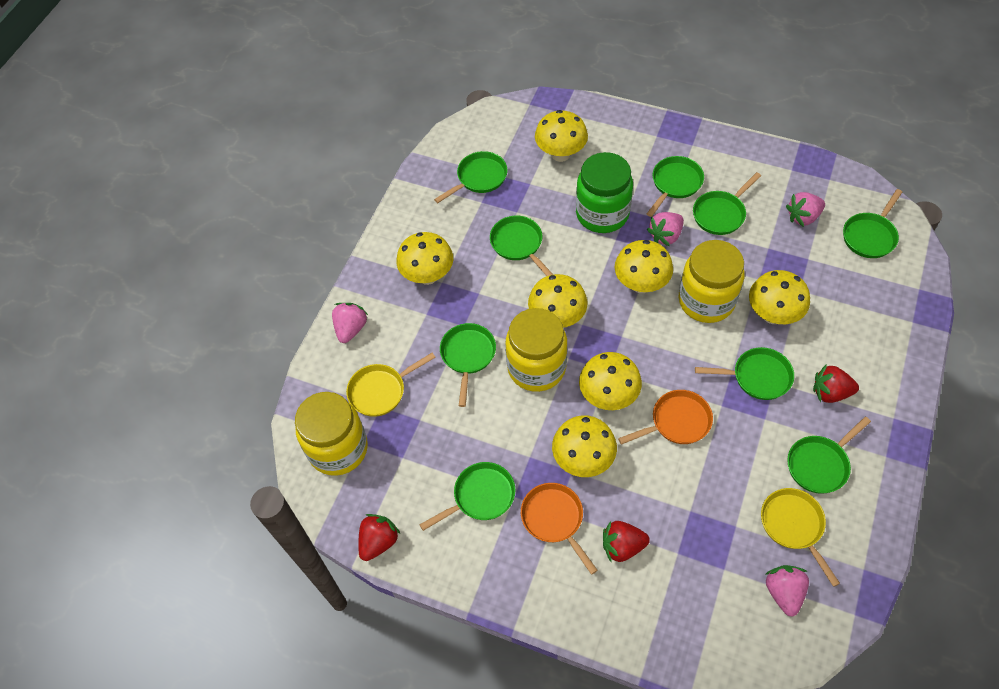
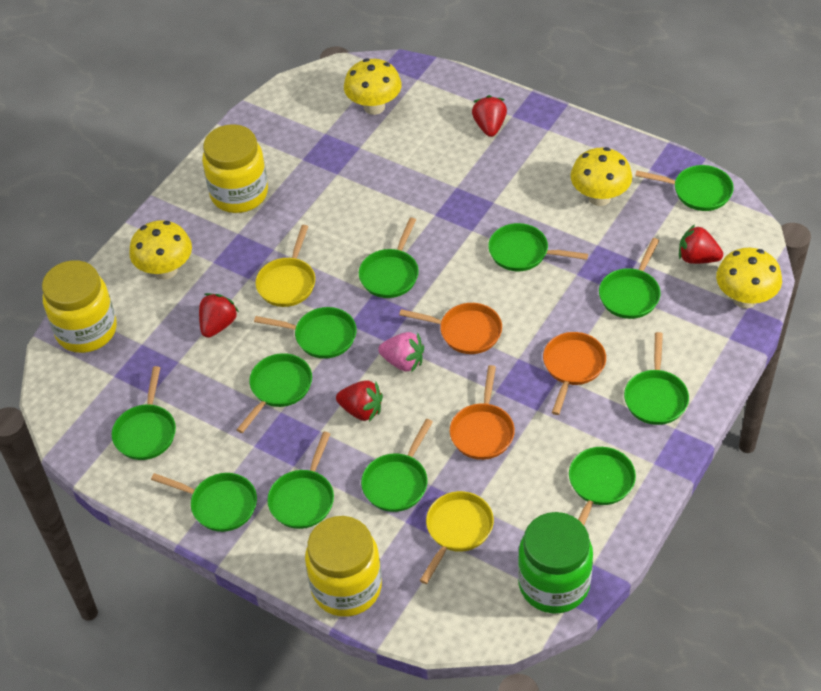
green pan: 9 -> 12
orange pan: 2 -> 3
pink strawberry: 4 -> 1
red strawberry: 3 -> 4
yellow mushroom: 7 -> 4

